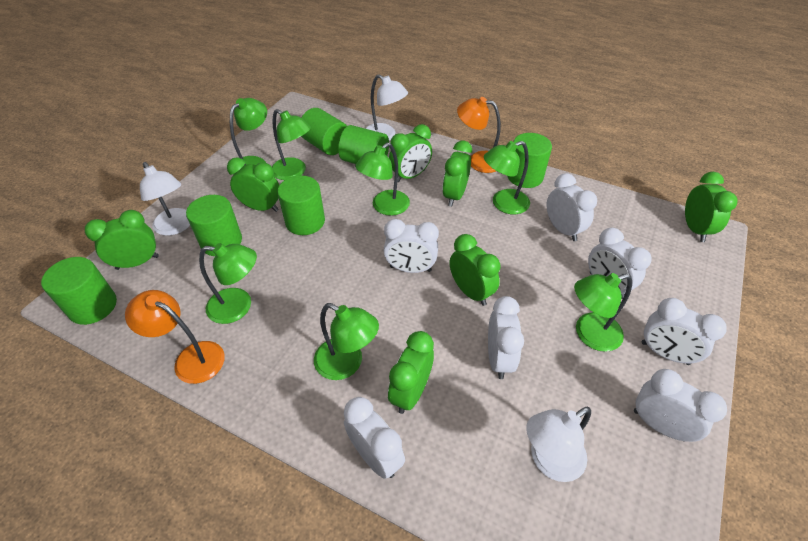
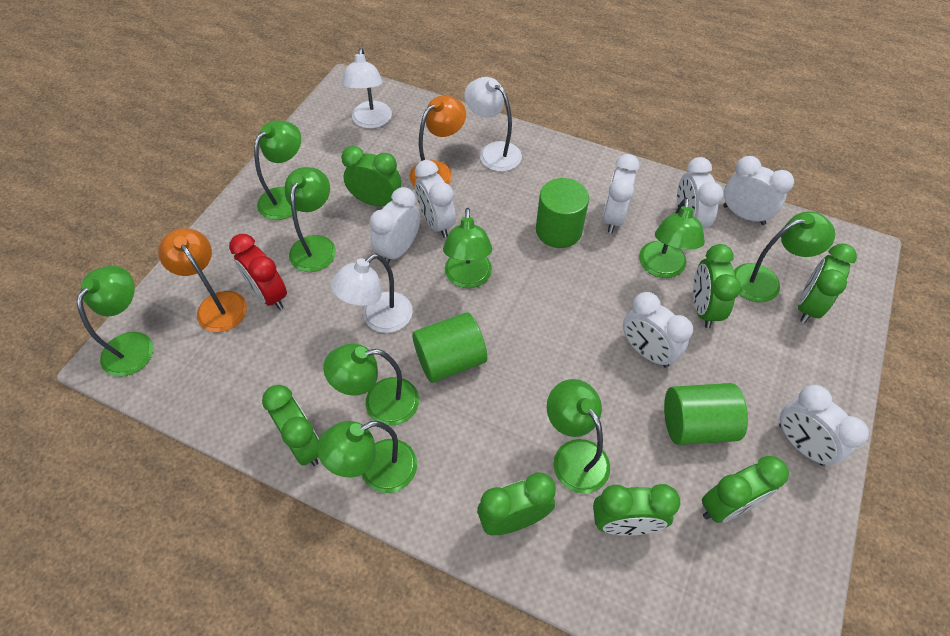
green cylinder: 6 -> 3
green lamp: 7 -> 9
red clock: 0 -> 1

